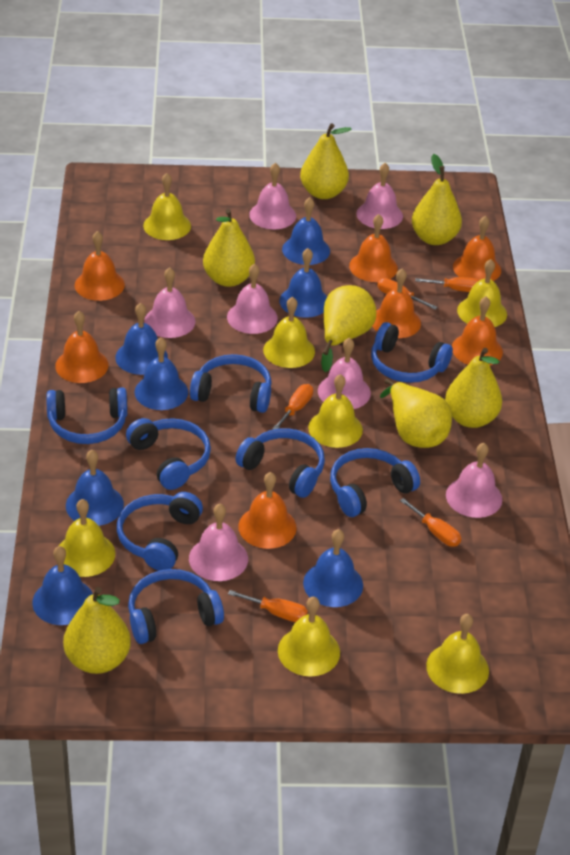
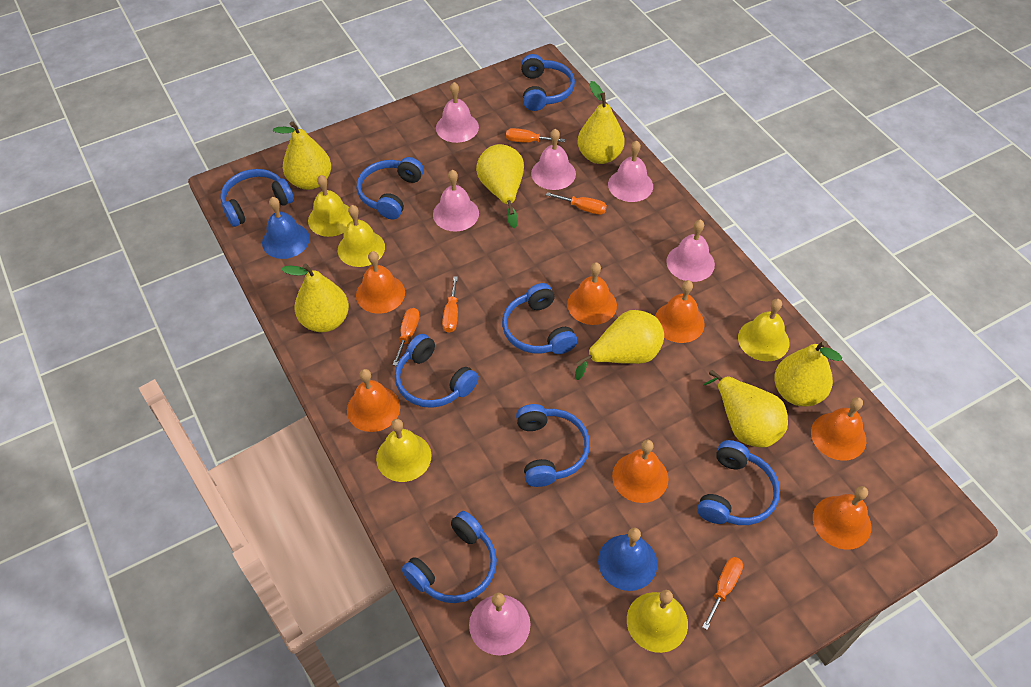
blue bell: 7 -> 2
pink bell: 7 -> 6
yellow bell: 7 -> 5

